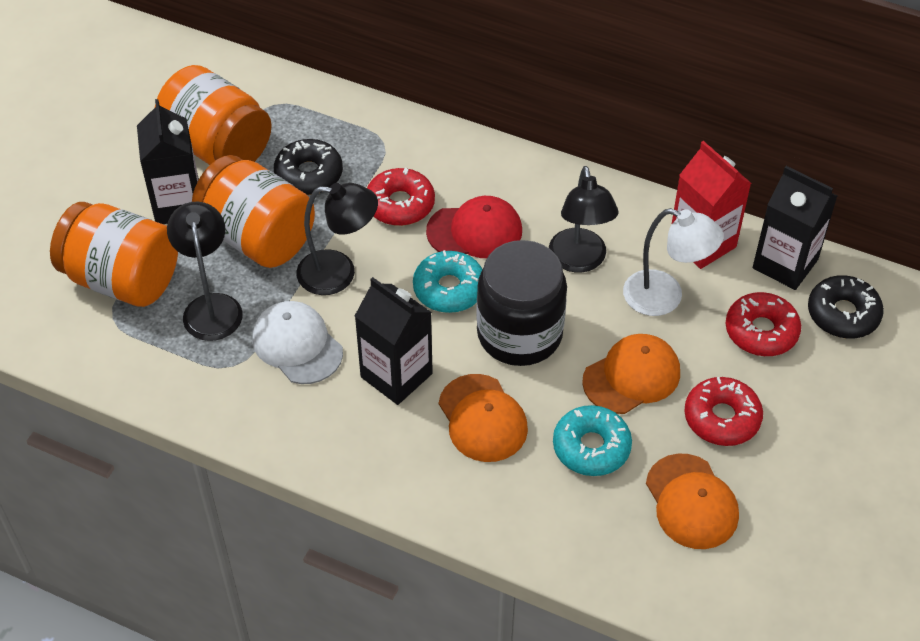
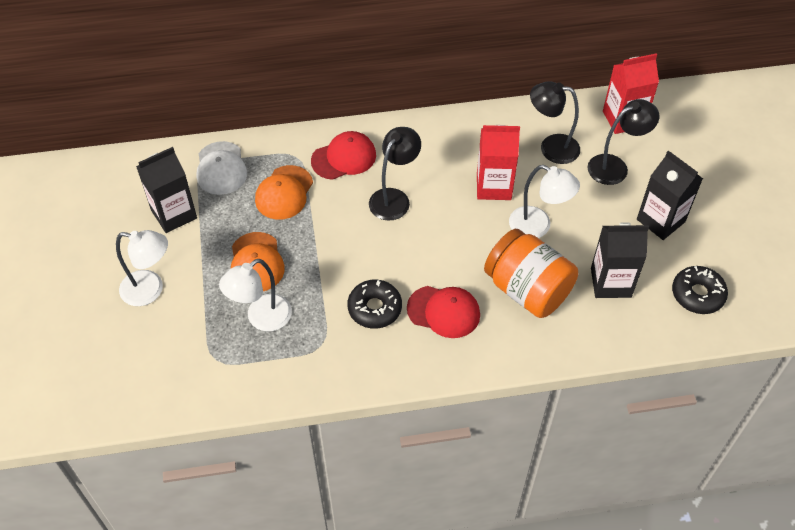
black jar: 1 -> 0
orange cap: 3 -> 2
orange jar: 3 -> 1
red cap: 1 -> 2
red carton: 1 -> 2
red donut: 3 -> 0
turquoise donut: 2 -> 0
white lamp: 1 -> 3

